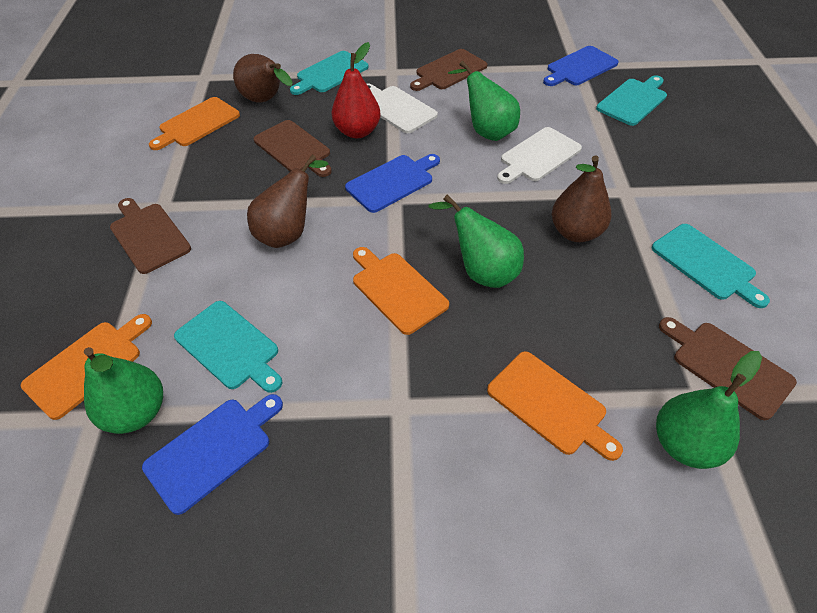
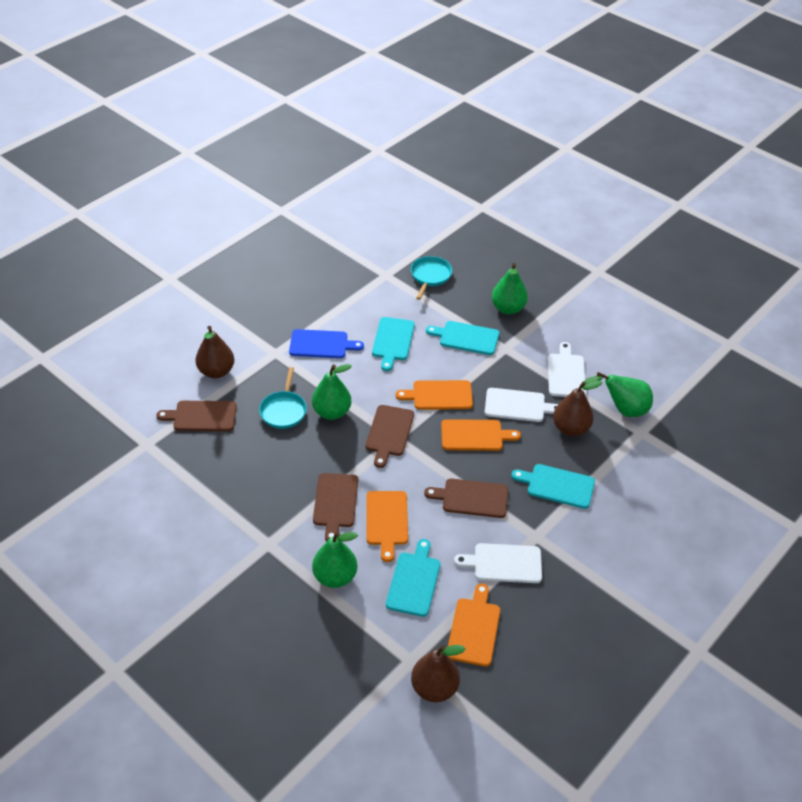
blue cutting board: 3 -> 1
red pear: 1 -> 0
turquoise pan: 0 -> 2
white cutting board: 2 -> 3

